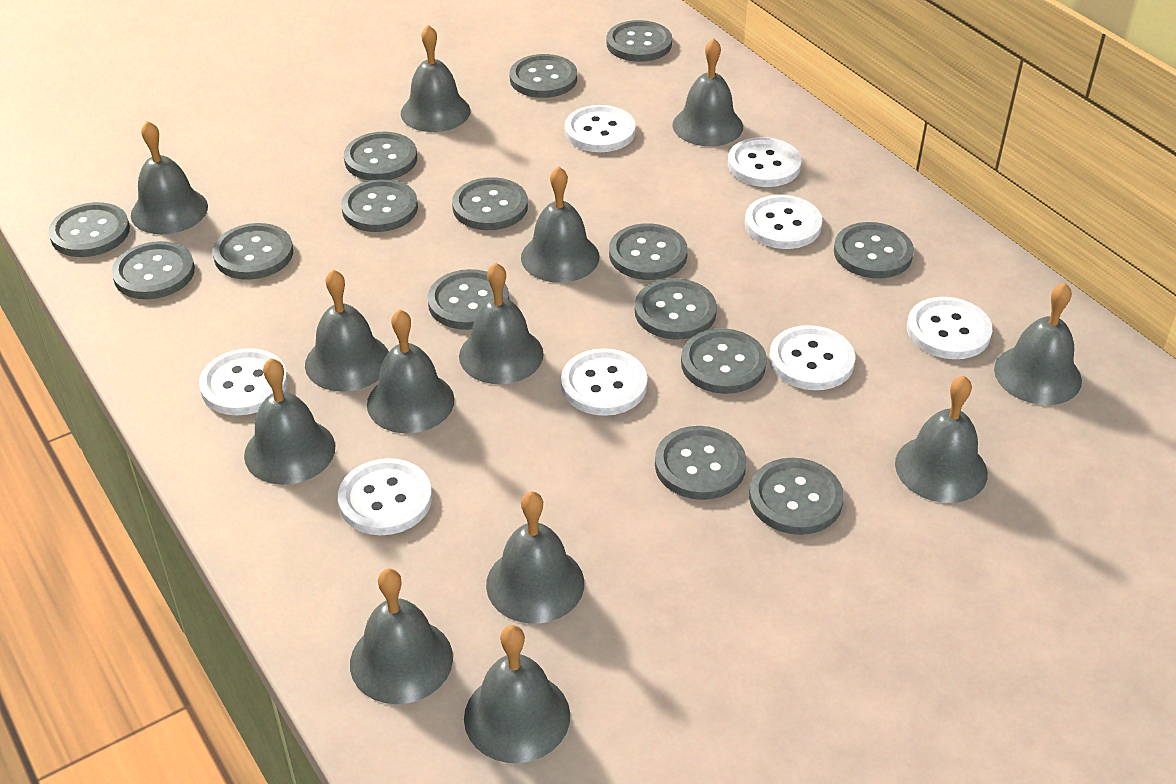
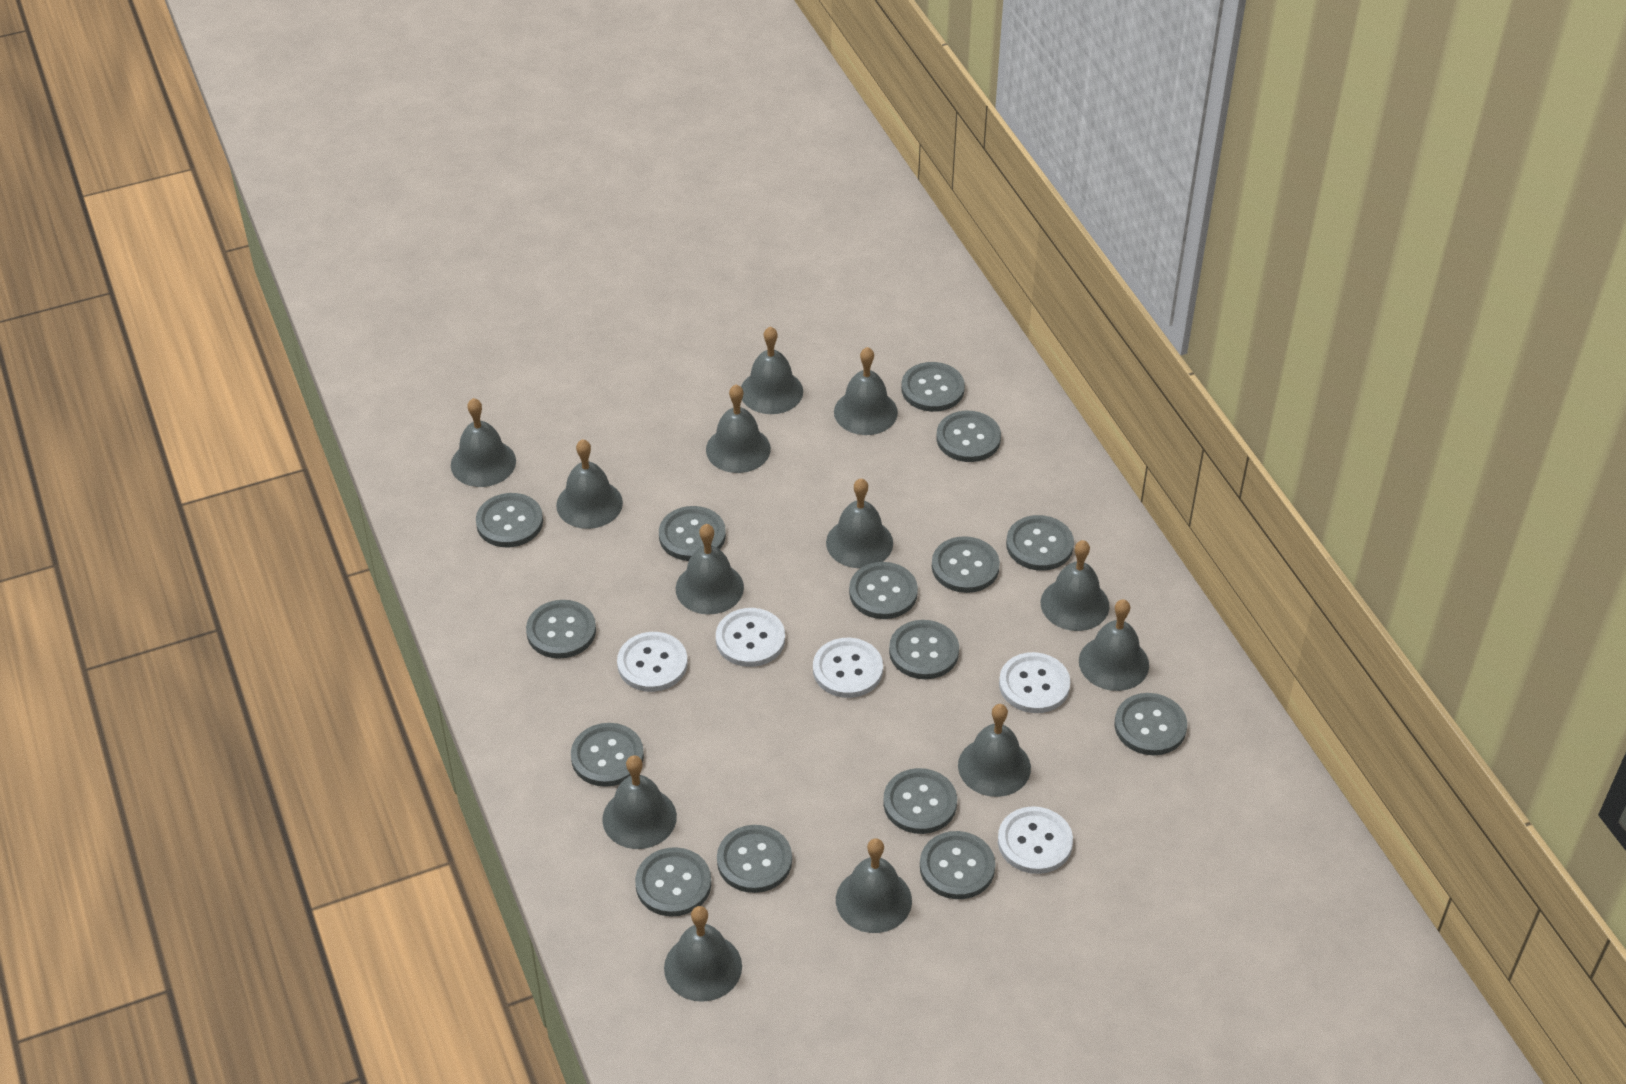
white button: 8 -> 5

